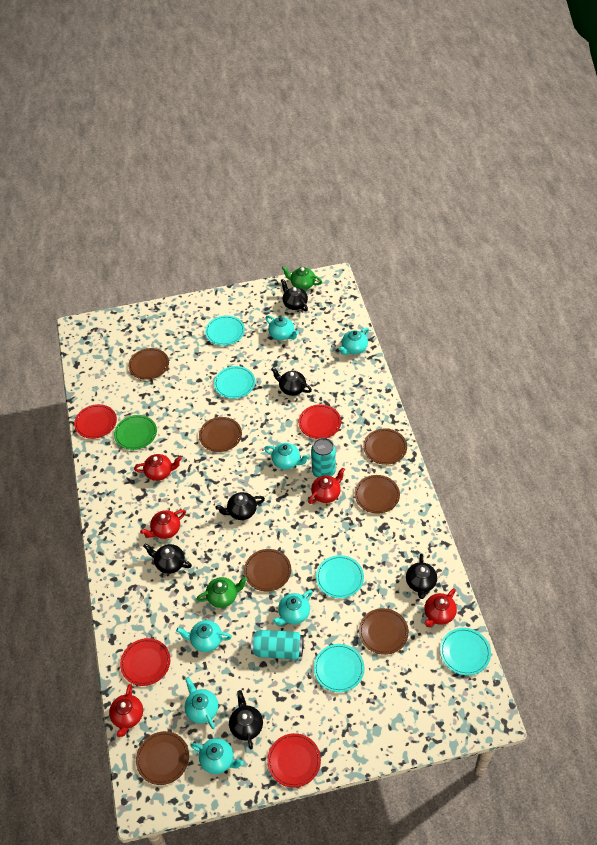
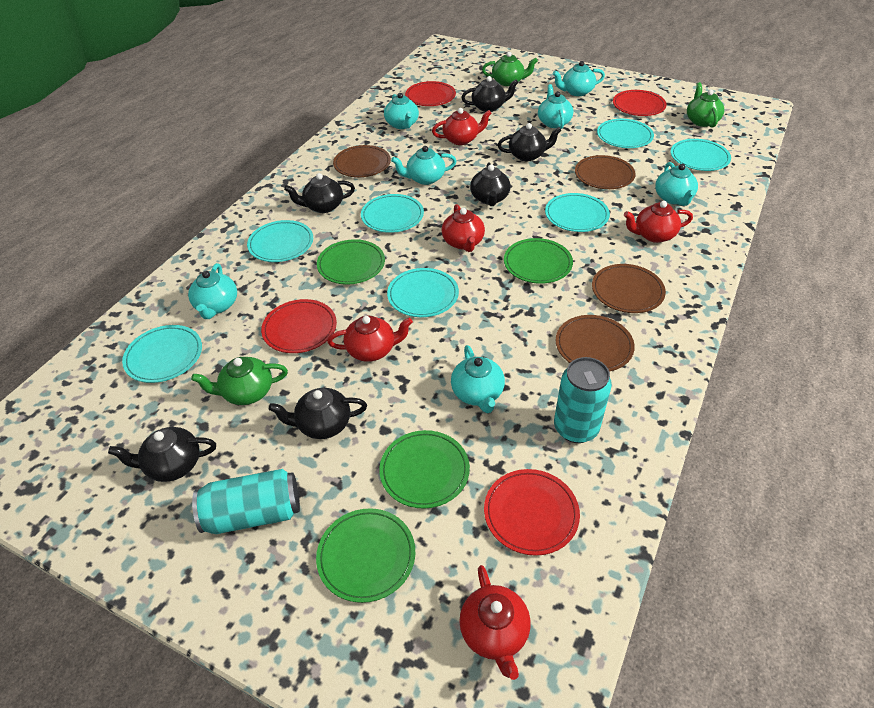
brown plate: 7 -> 4
green plate: 1 -> 4
green teapot: 2 -> 3
turquoise plate: 5 -> 7

